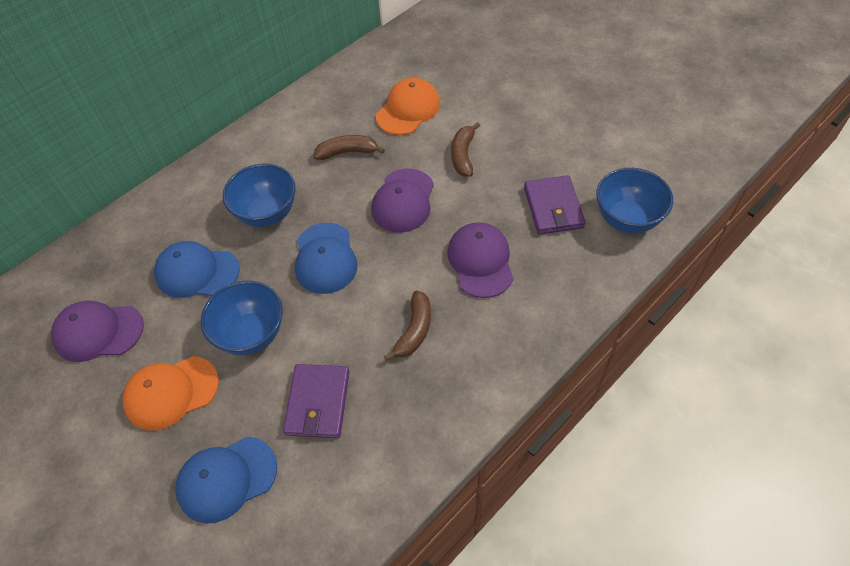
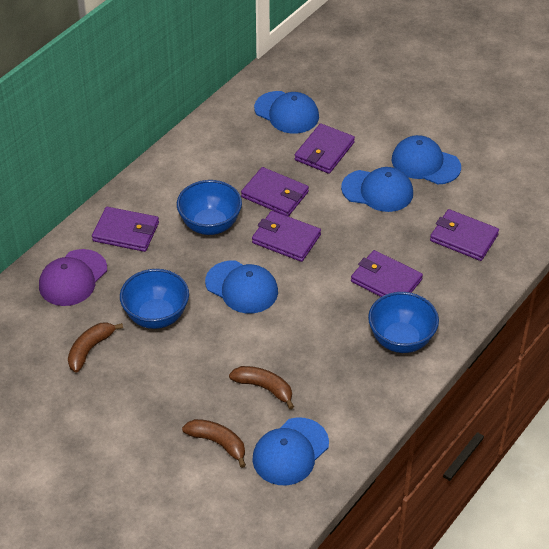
blue cap: 3 -> 5
orange cap: 2 -> 0
purple cap: 3 -> 1
purple wallet: 2 -> 6

